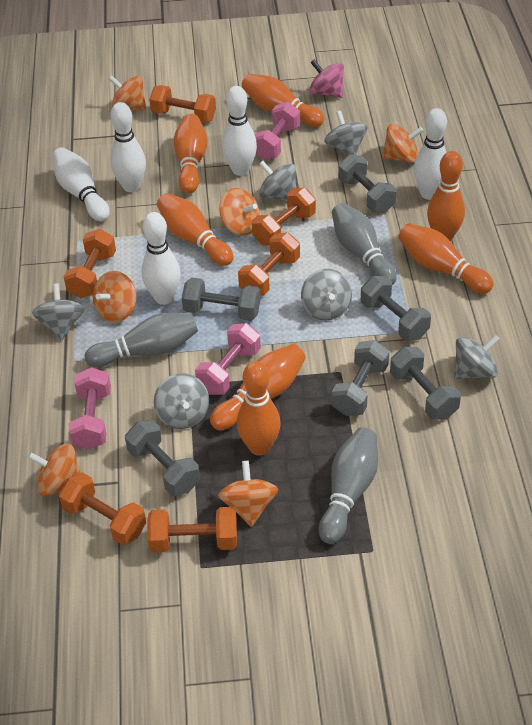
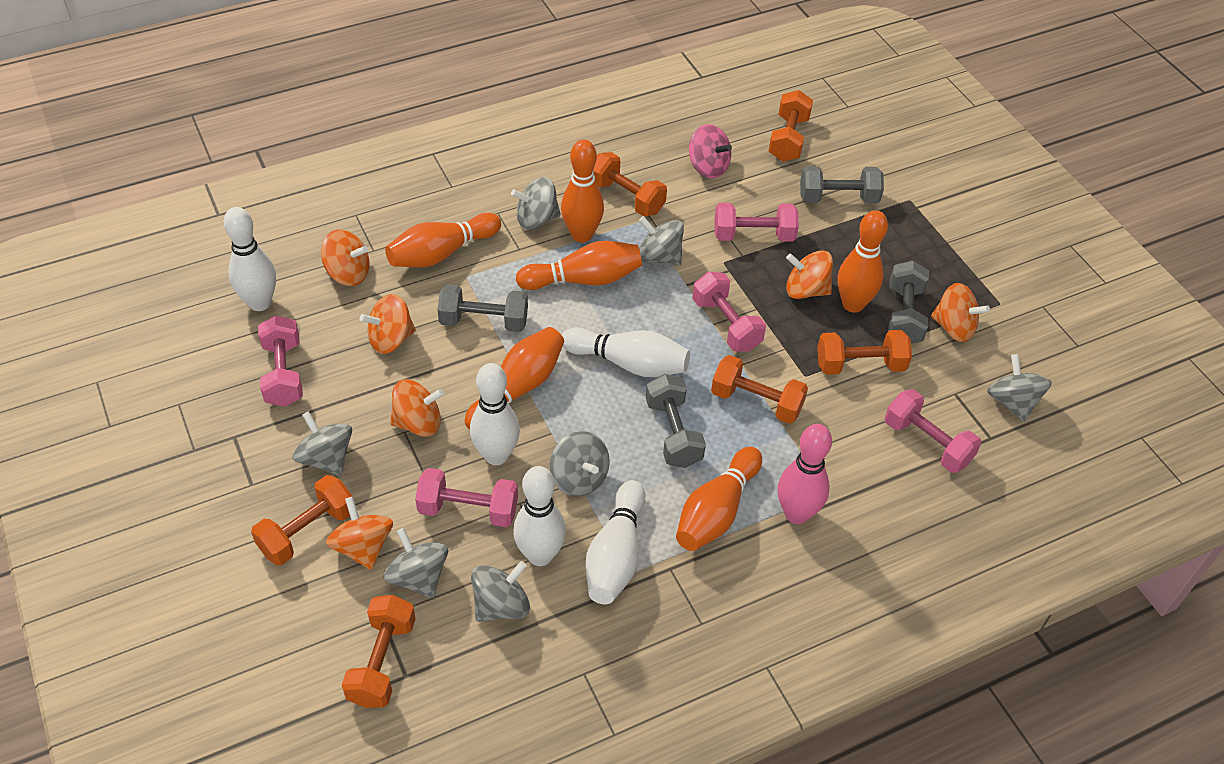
grey bowling pin: 3 -> 0
grey dumbbell: 6 -> 4
grey spinning top: 6 -> 7
orange bowling pin: 7 -> 6
pink bowling pin: 0 -> 1
pink dumbbell: 3 -> 5

